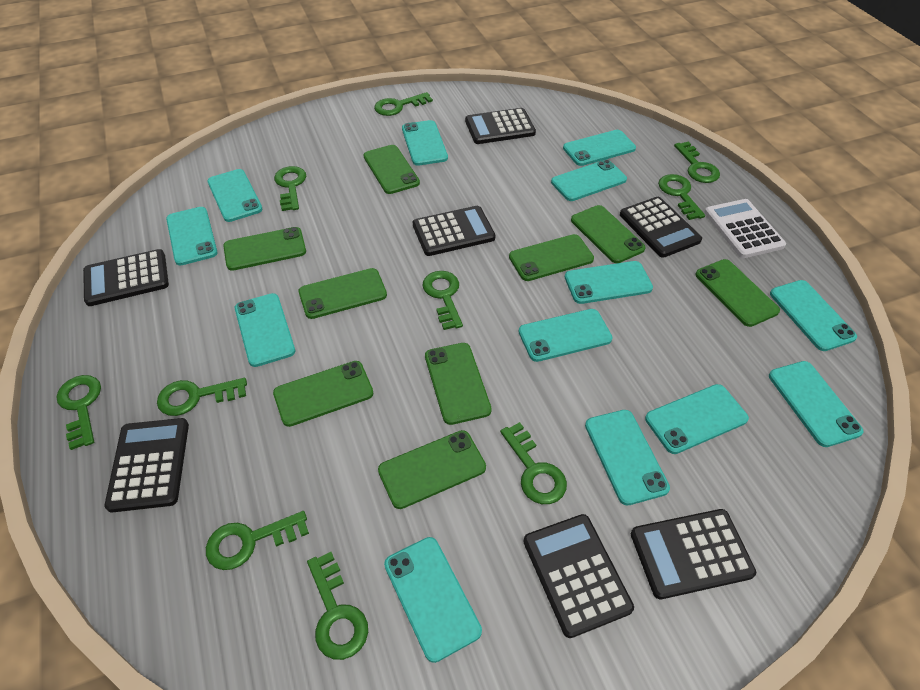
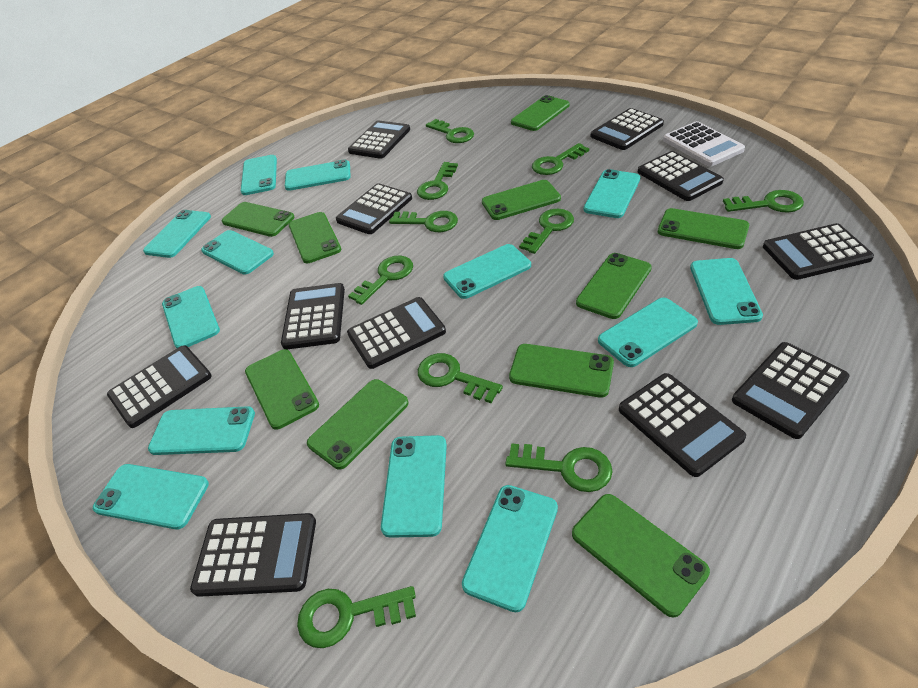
black calculator: 7 -> 11
green phone: 9 -> 10

